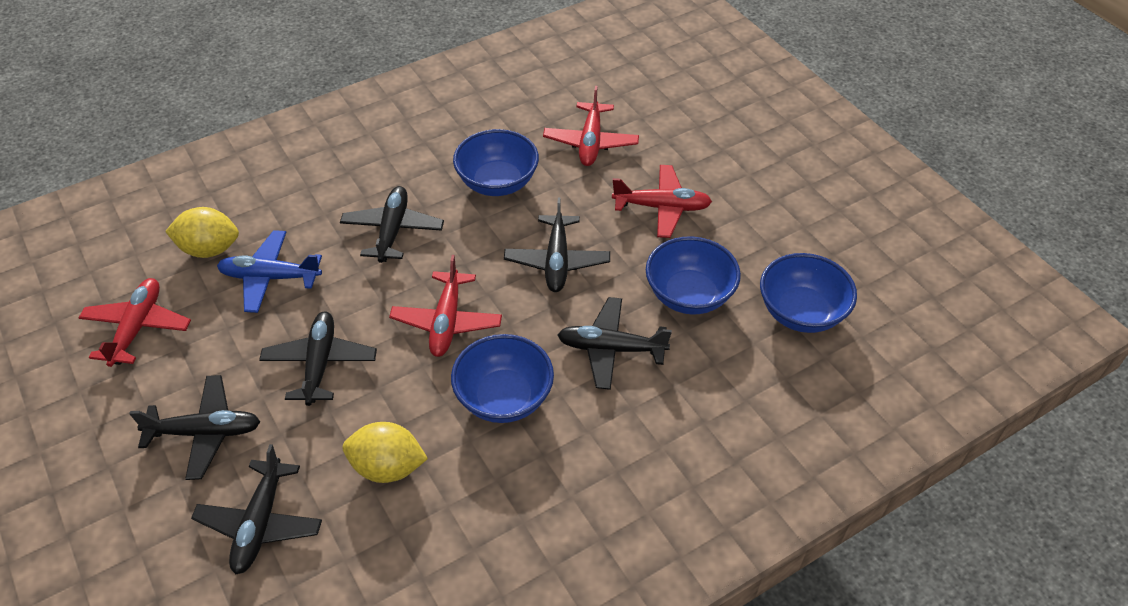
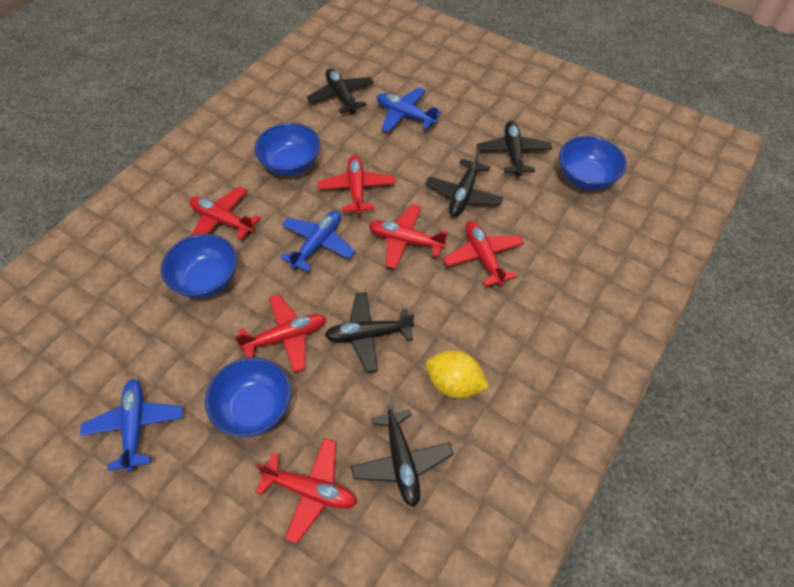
black plane: 6 -> 5
blue plane: 1 -> 3
red plane: 4 -> 6
yellow lemon: 2 -> 1

